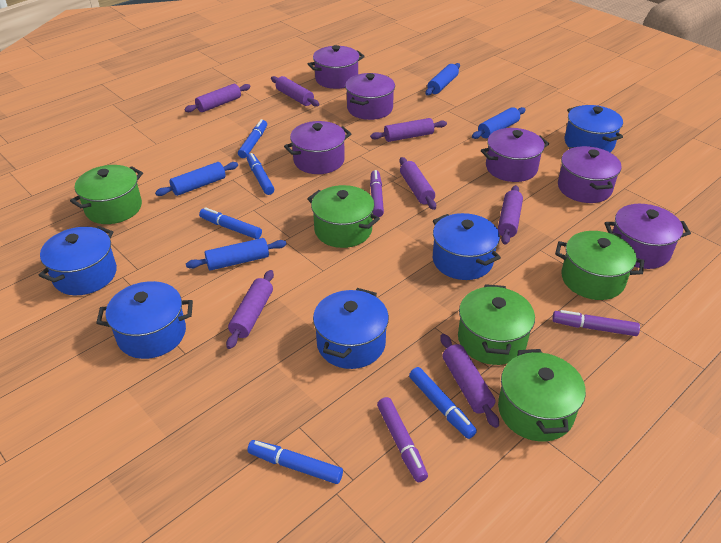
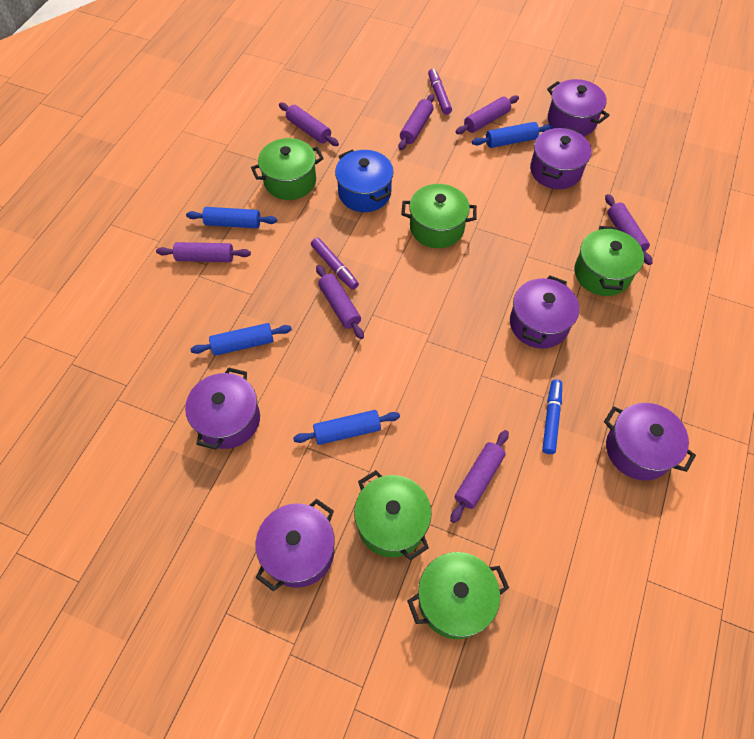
blue marker: 5 -> 1
blue pot: 5 -> 1
purple marker: 3 -> 2

